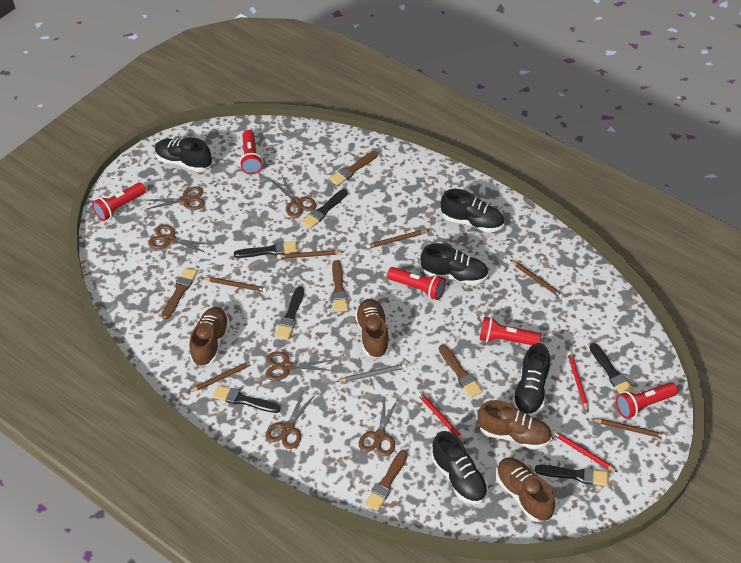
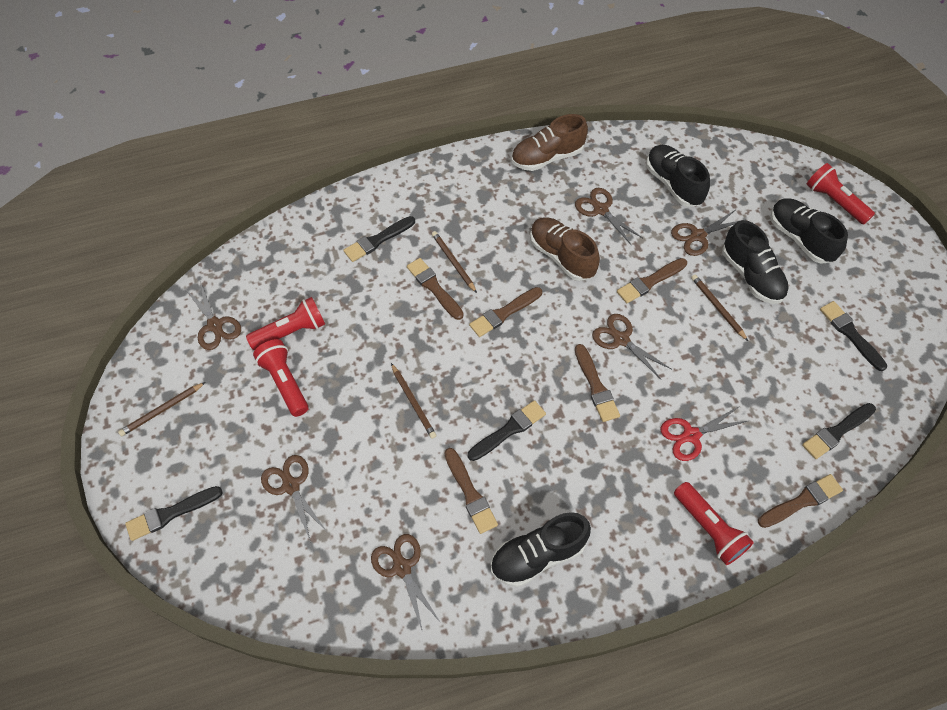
black brush: 6 -> 5
black shoe: 5 -> 4
brown brush: 5 -> 6
brown pencil: 6 -> 4
brown shoe: 4 -> 2
grey pencil: 1 -> 0
red flashlight: 5 -> 4
red pencil: 3 -> 0
red scissors: 0 -> 1

